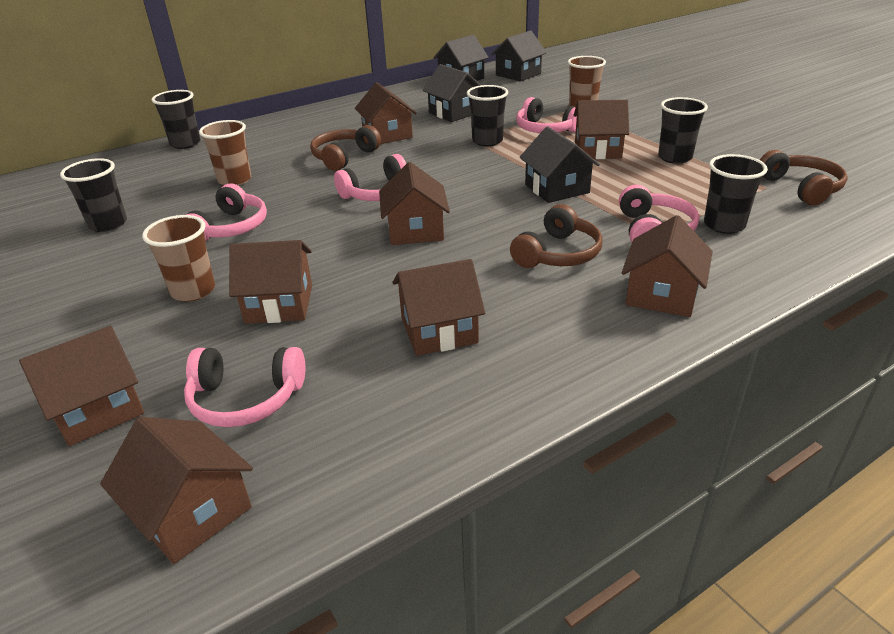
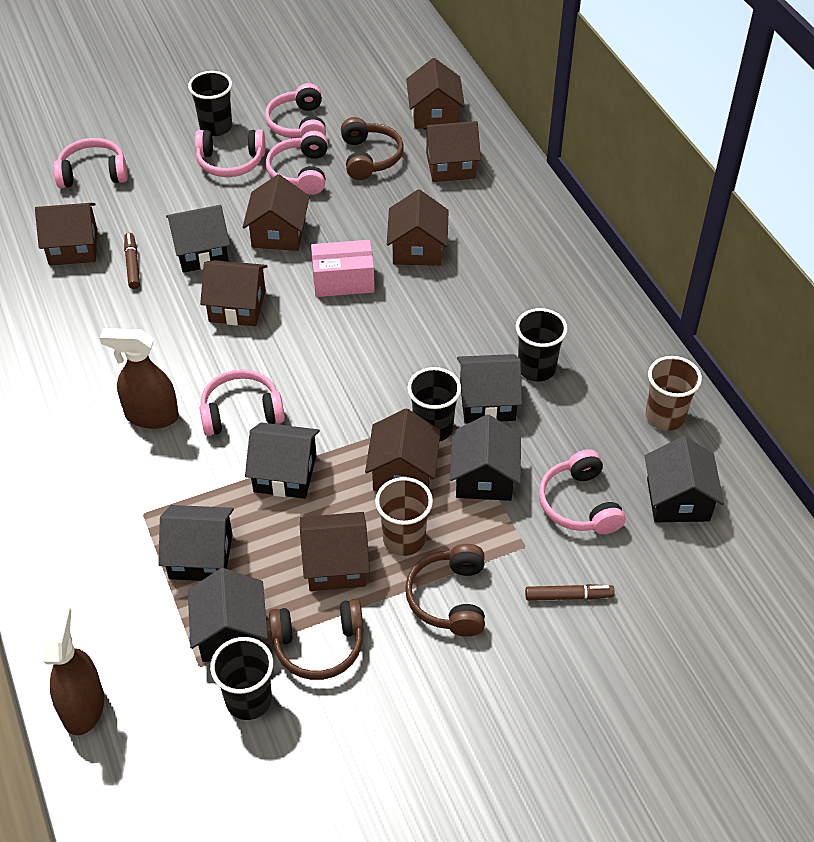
black cup: 5 -> 4
black house: 4 -> 7
brown cup: 3 -> 2
brown marker: 0 -> 2
brown spray bottle: 0 -> 2
pink box: 0 -> 1
pink headphones: 5 -> 6

